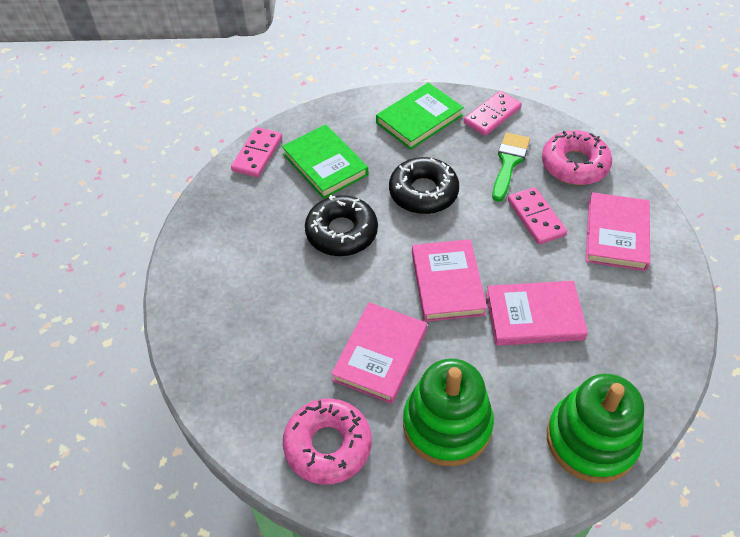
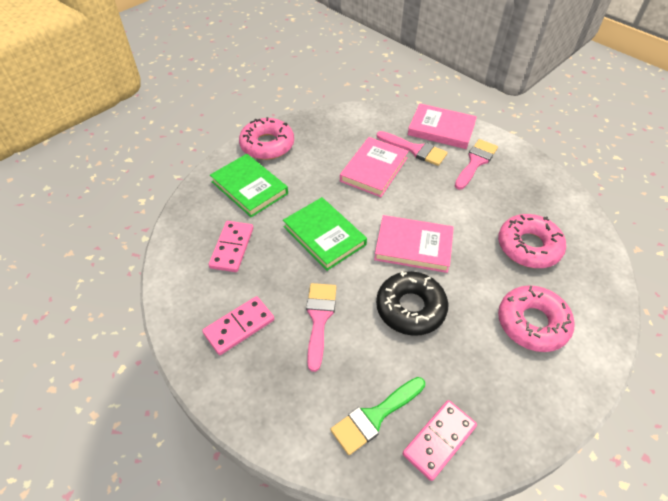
black donut: 2 -> 1
green stacking toy: 2 -> 0
pink book: 4 -> 3
pink brush: 0 -> 3
pink donut: 2 -> 3

